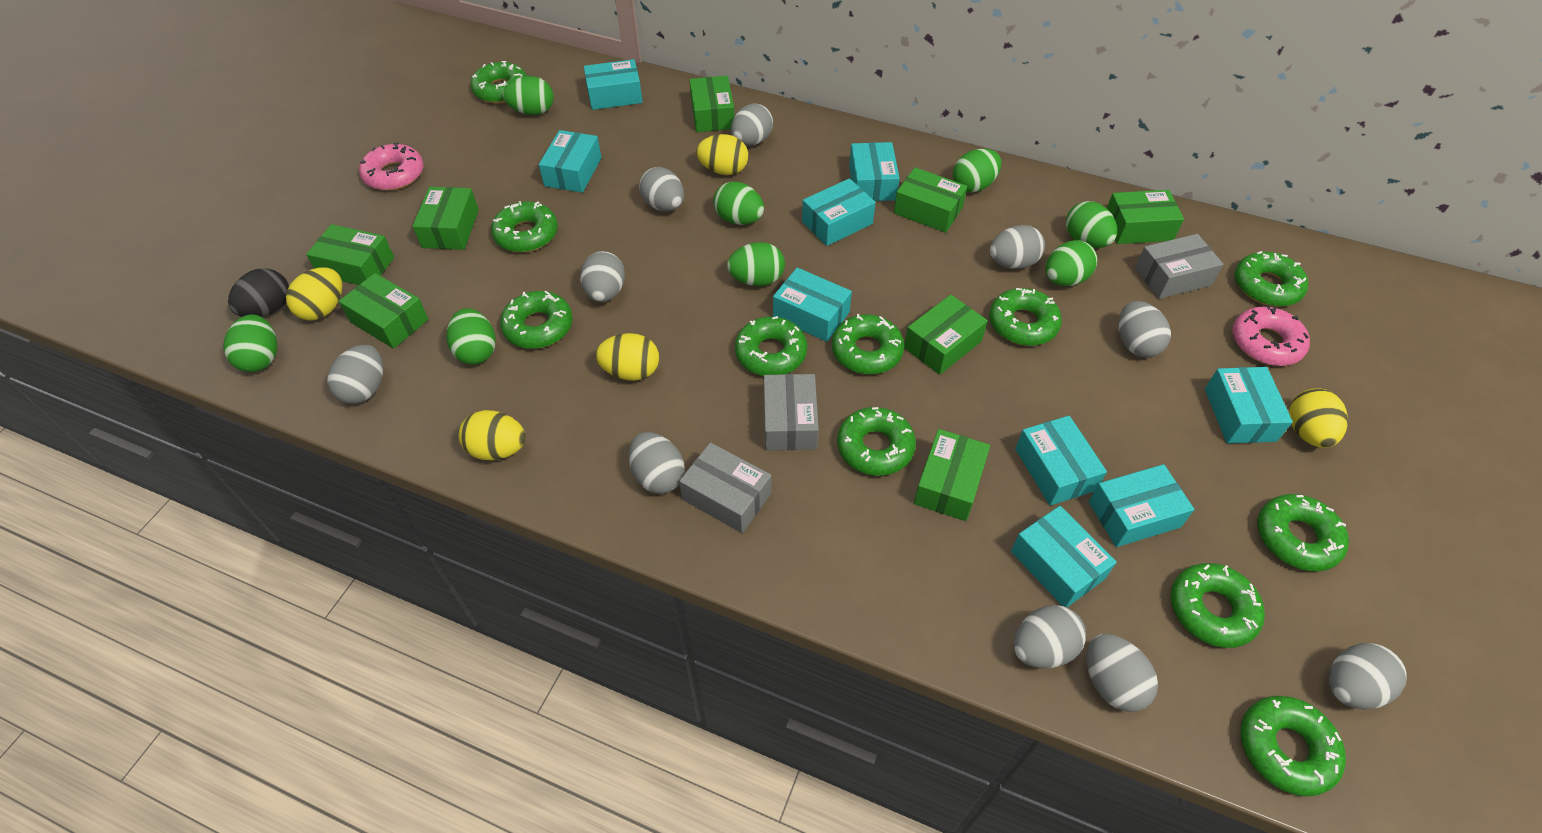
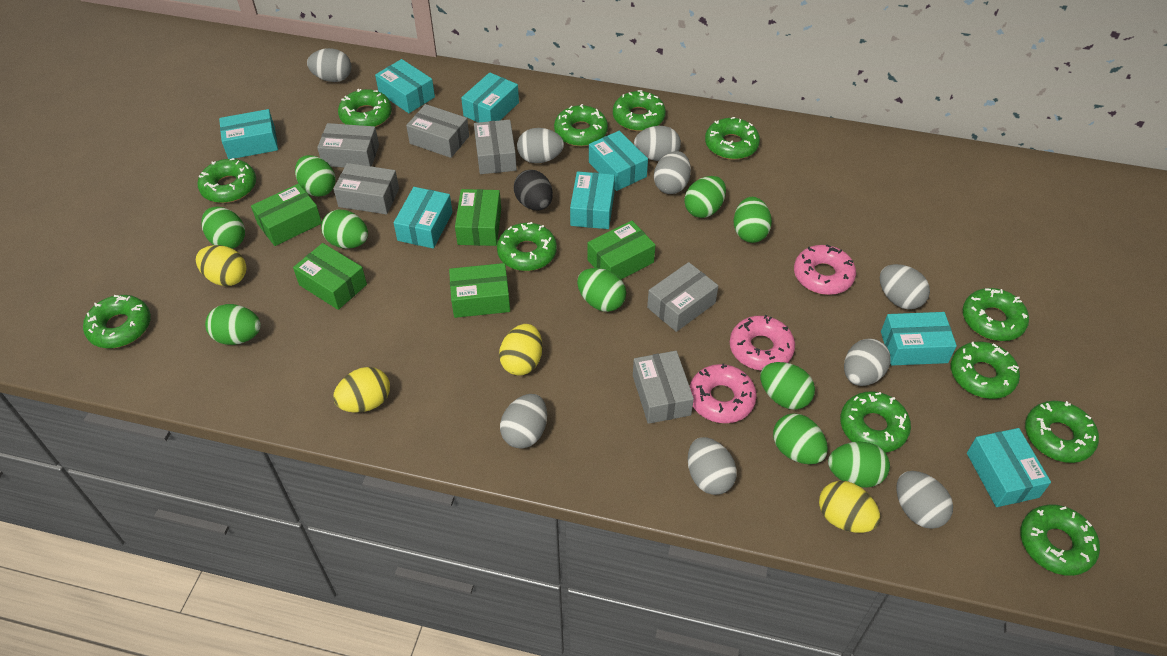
green box: 8 -> 5
green donut: 11 -> 12
green egg: 8 -> 10
grey box: 3 -> 6
grey egg: 10 -> 9
pink donut: 2 -> 3
turquoise box: 9 -> 8
yellow egg: 5 -> 4

